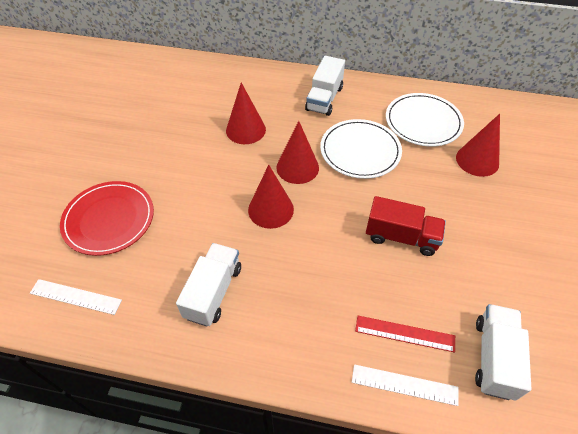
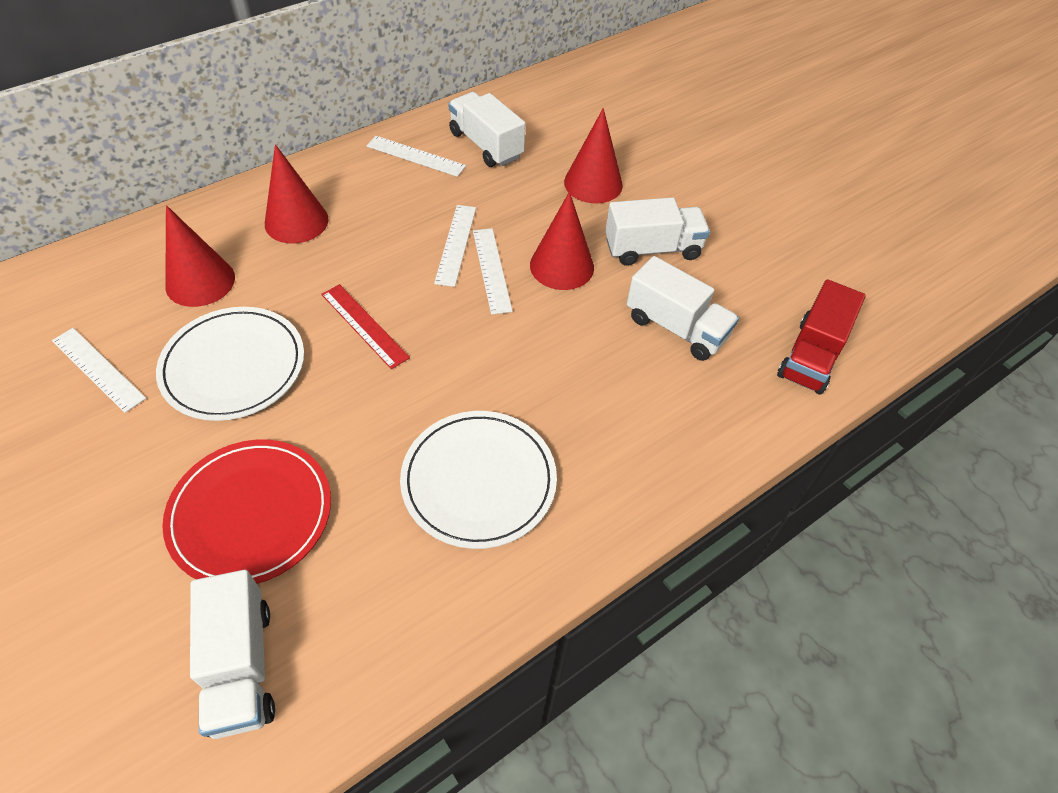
white ruler: 2 -> 4
white truck: 3 -> 4

